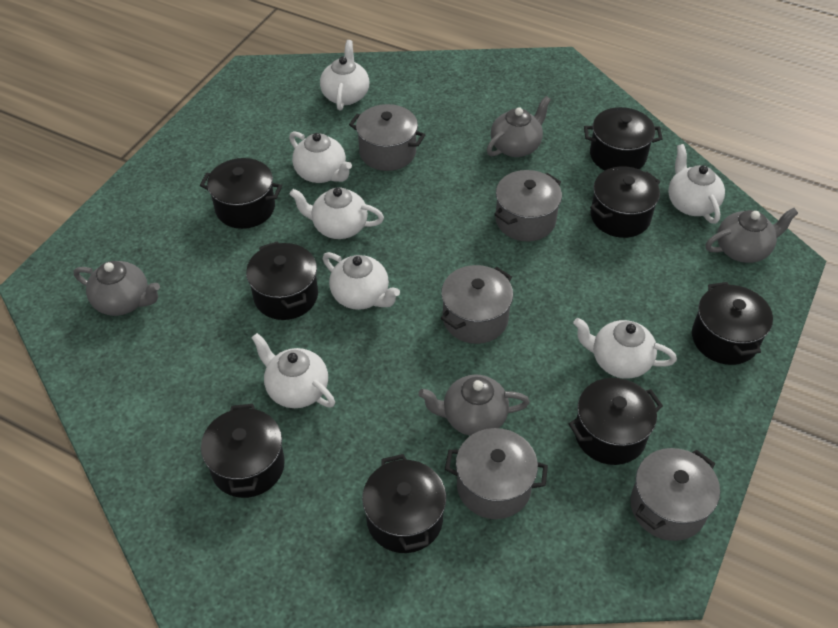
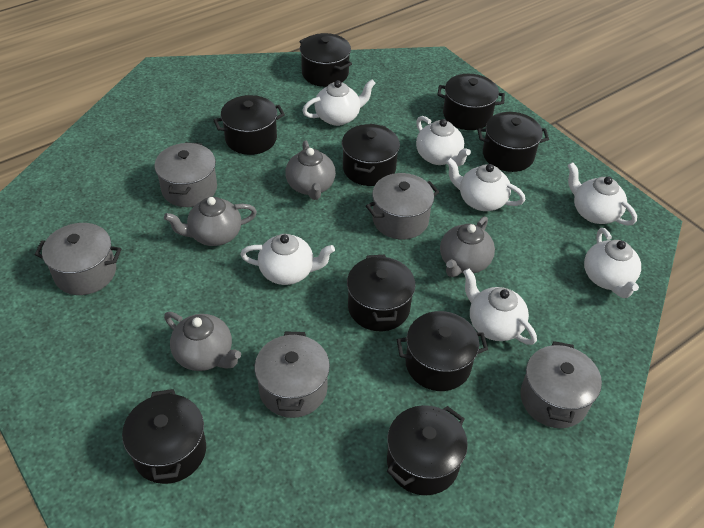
black pot: 8 -> 9

